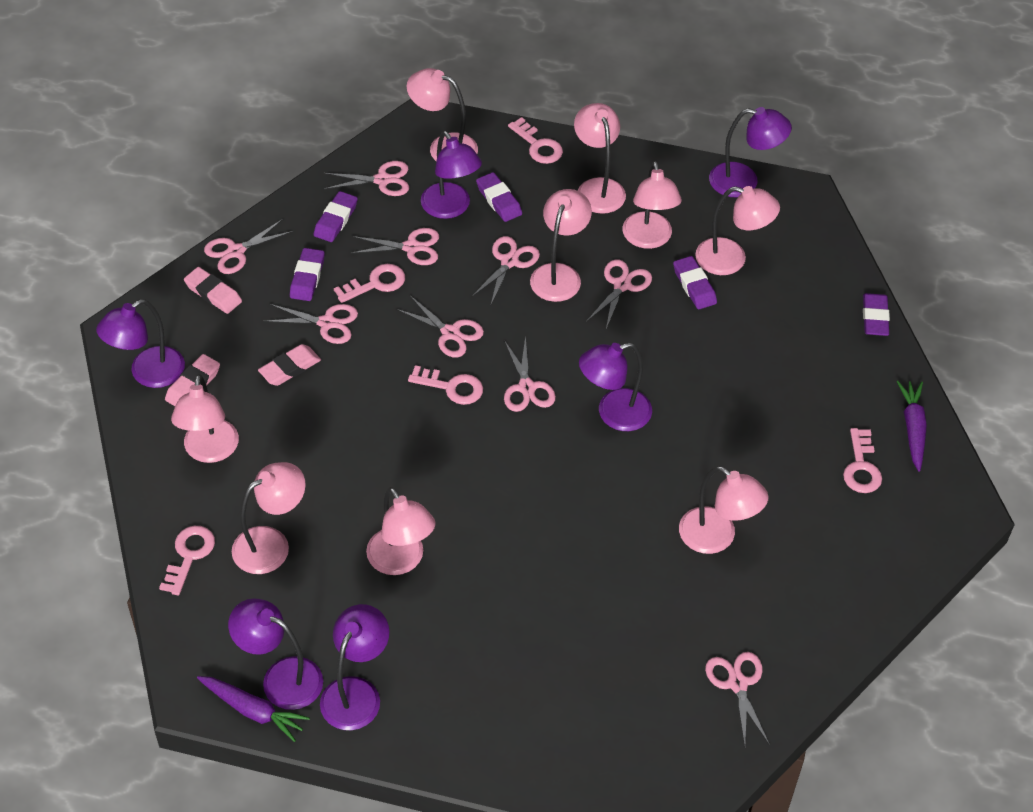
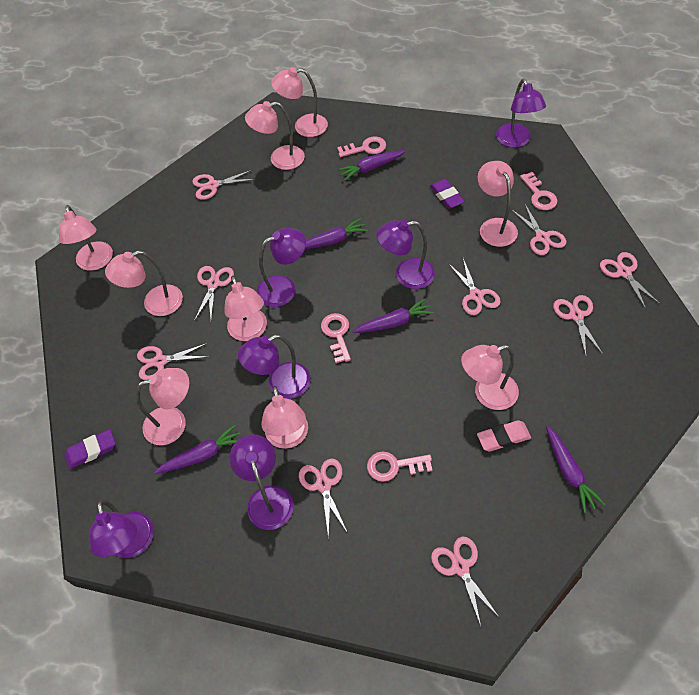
pink eraser: 3 -> 1
pink key: 5 -> 4
purple carrot: 2 -> 5
purple eraser: 5 -> 2

